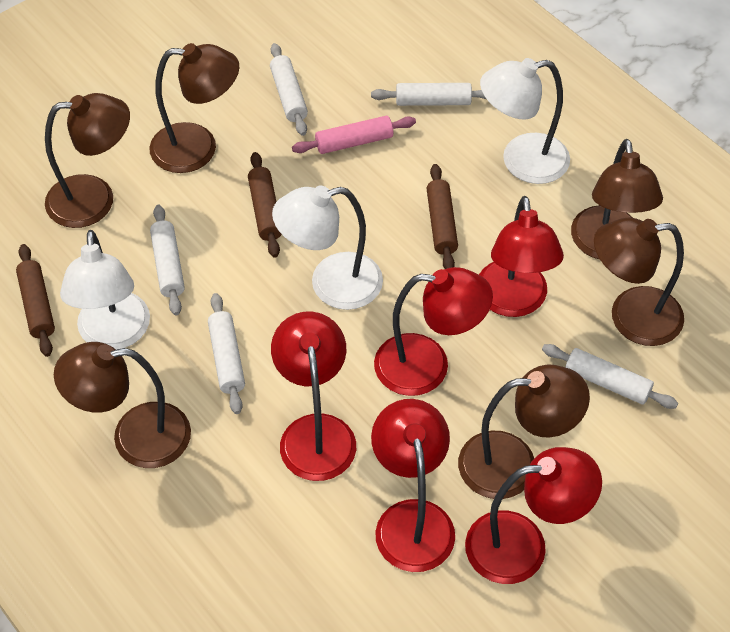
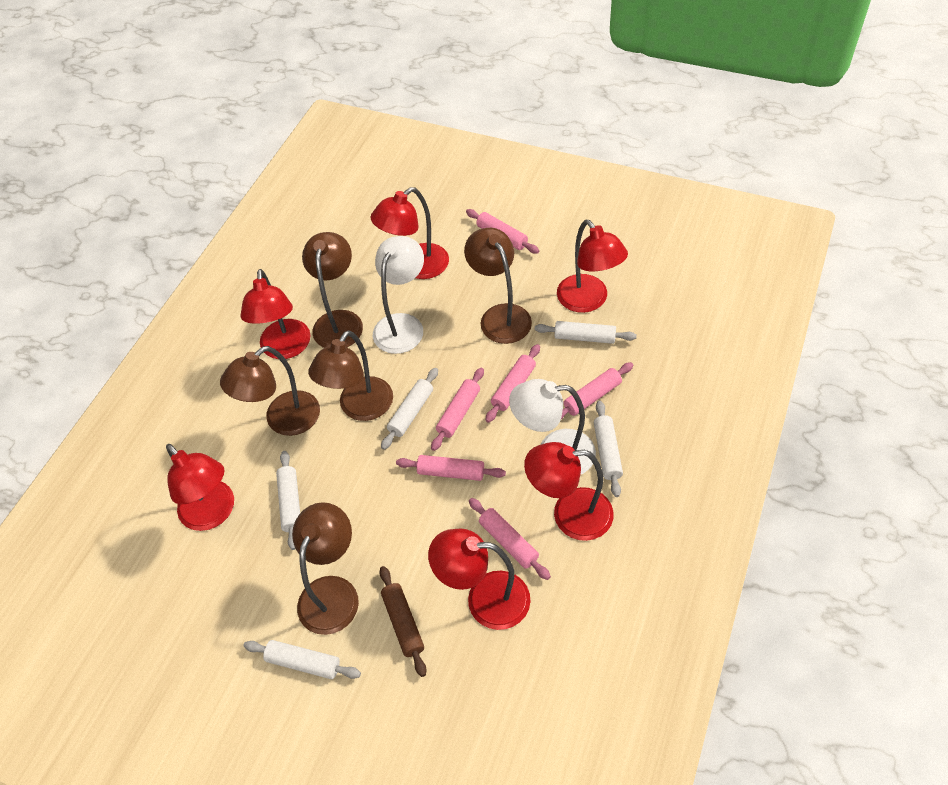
brown lamp: 6 -> 5
brown rolling pin: 3 -> 1
pink rolling pin: 1 -> 6
red lamp: 5 -> 6
white lamp: 3 -> 2

